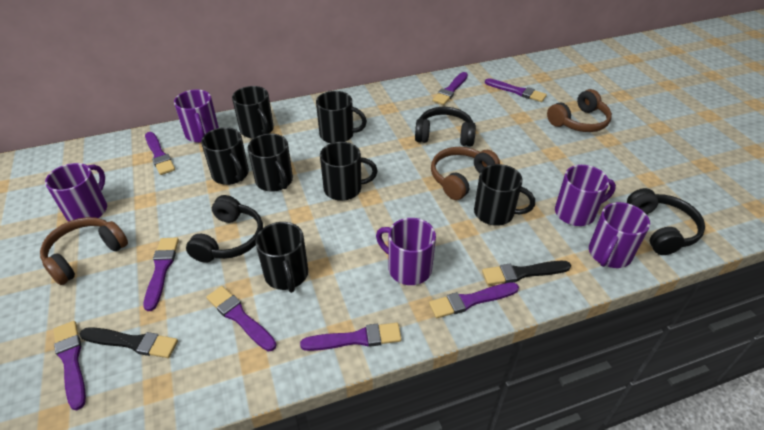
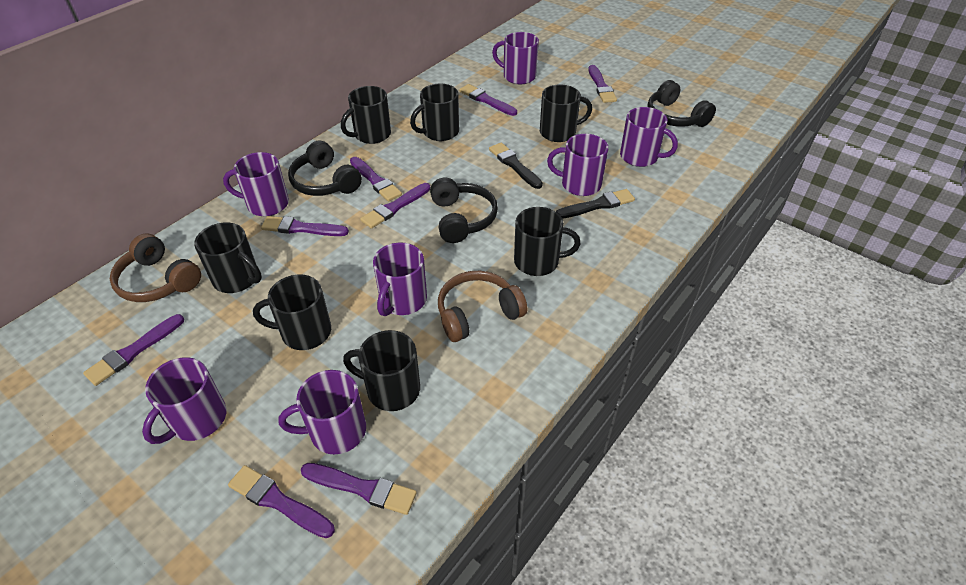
brown headphones: 3 -> 2
purple mug: 5 -> 7

